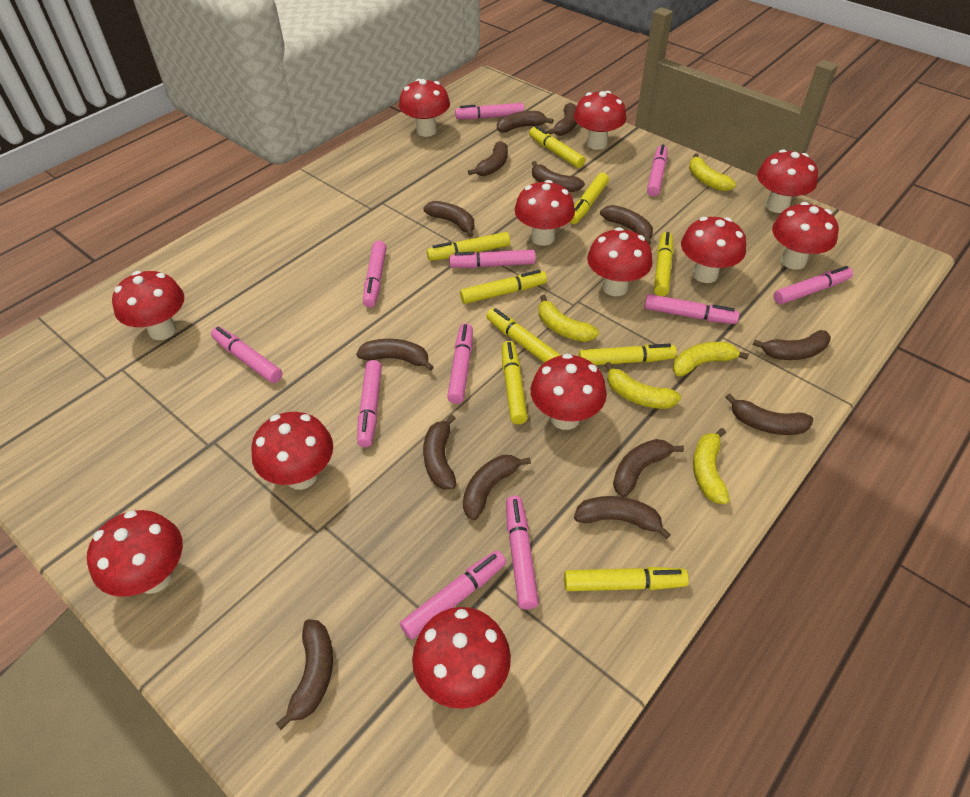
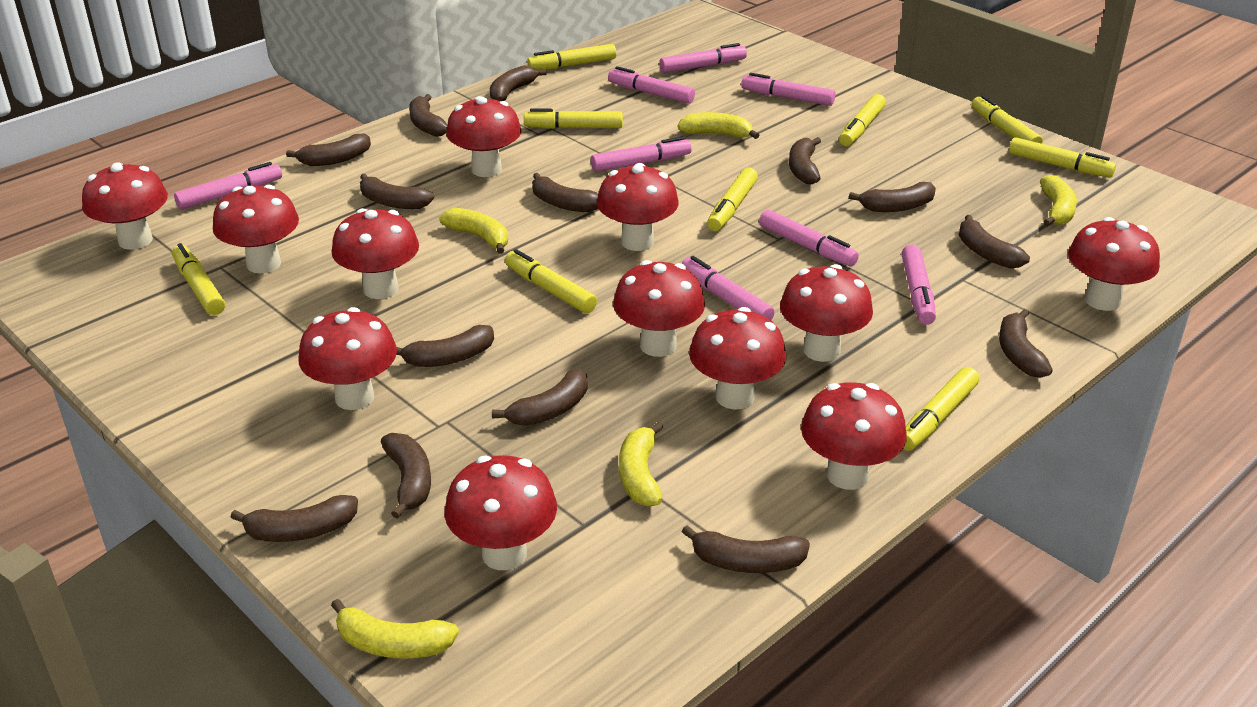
pink marker: 11 -> 8

